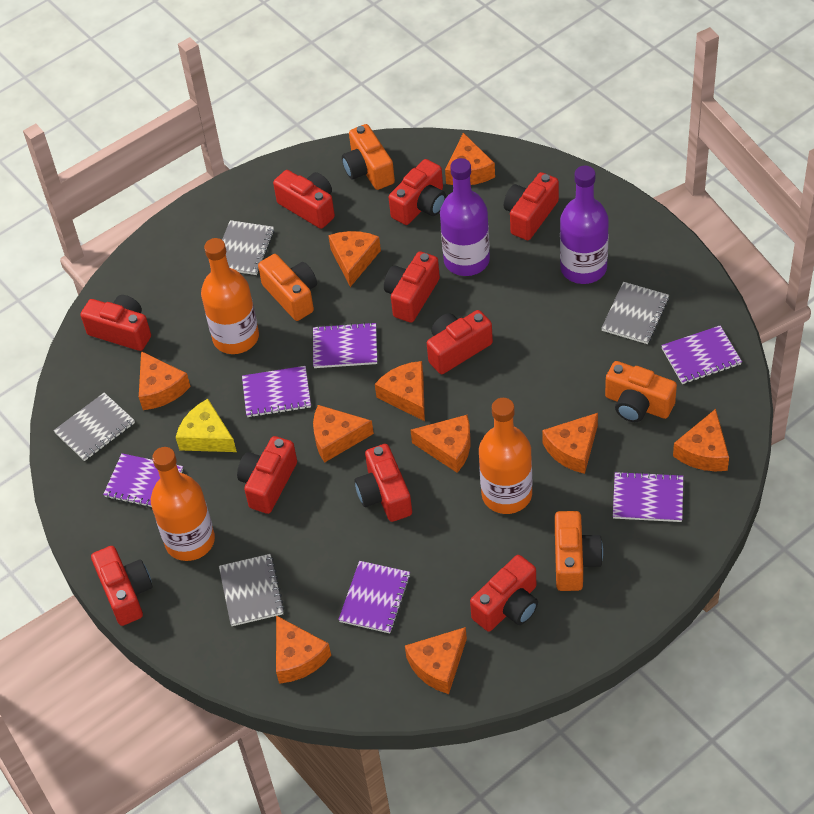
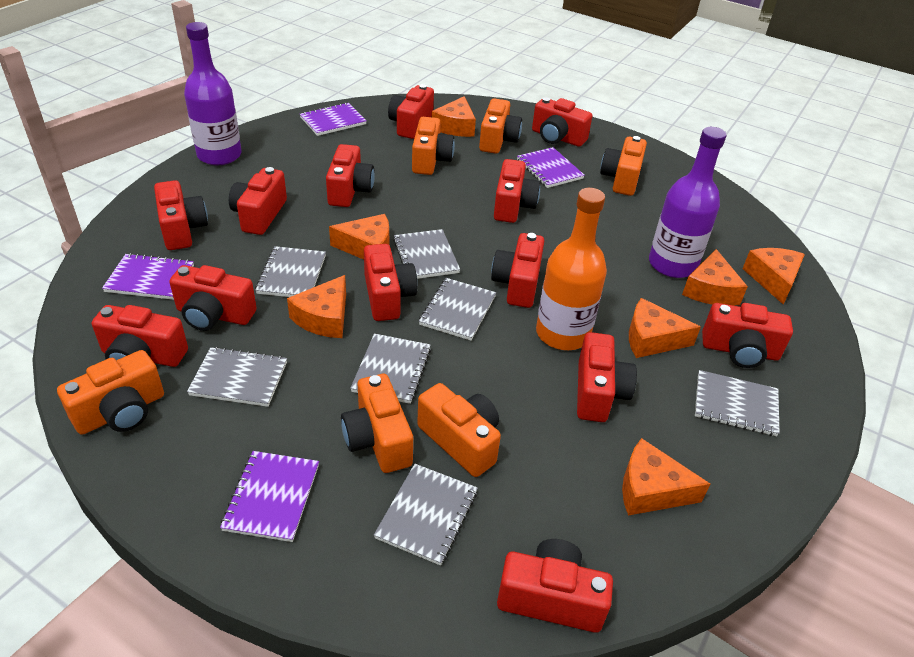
grey notebook: 4 -> 7
orange bottle: 3 -> 1
orange camera: 4 -> 6
orange cheese: 10 -> 7
purple notebook: 6 -> 4
red camera: 10 -> 13
yellow cheese: 1 -> 0

